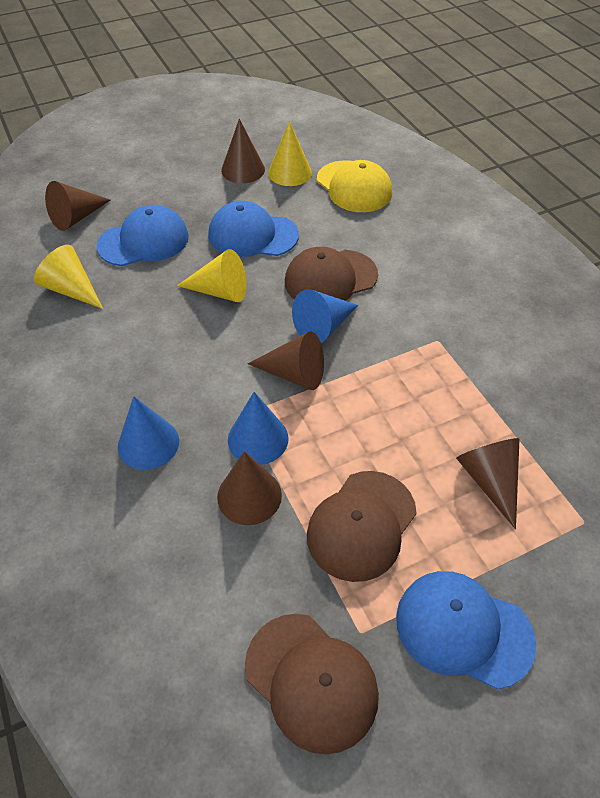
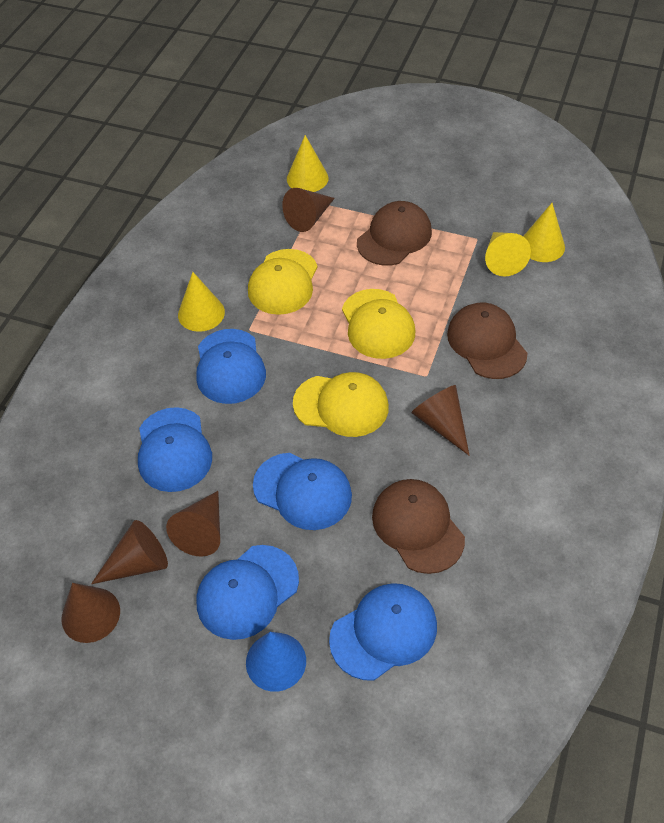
blue cap: 3 -> 5
blue cone: 3 -> 1
yellow cap: 1 -> 3
yellow cone: 3 -> 4

